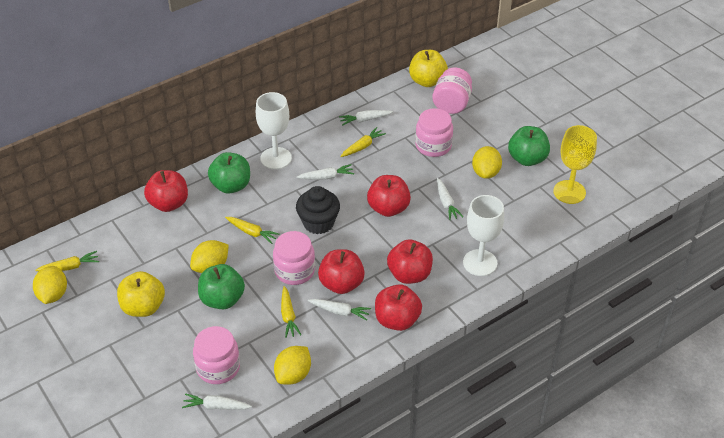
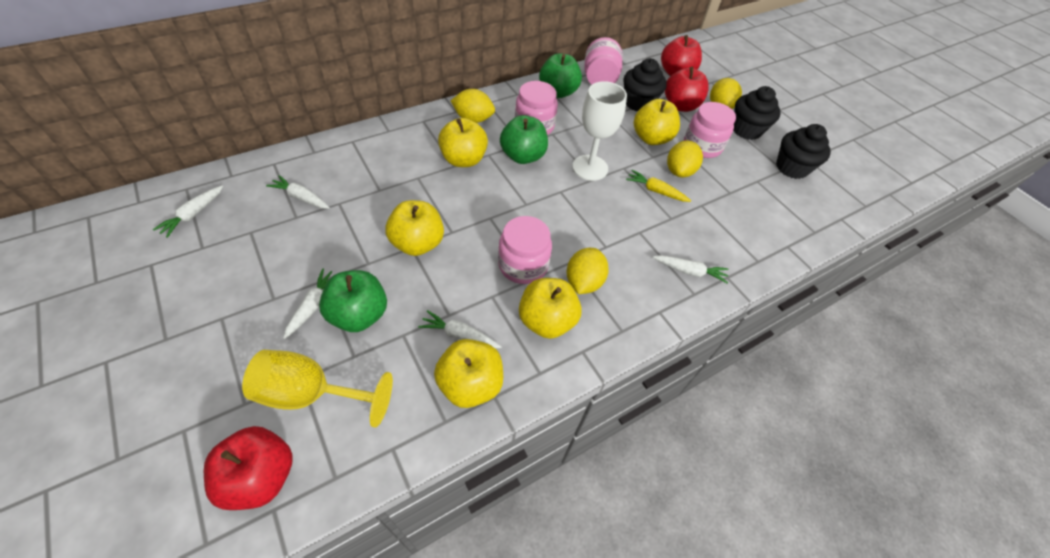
black cupcake: 1 -> 3
red apple: 5 -> 3
white goblet: 2 -> 1
yellow apple: 2 -> 5
yellow carrot: 4 -> 1

